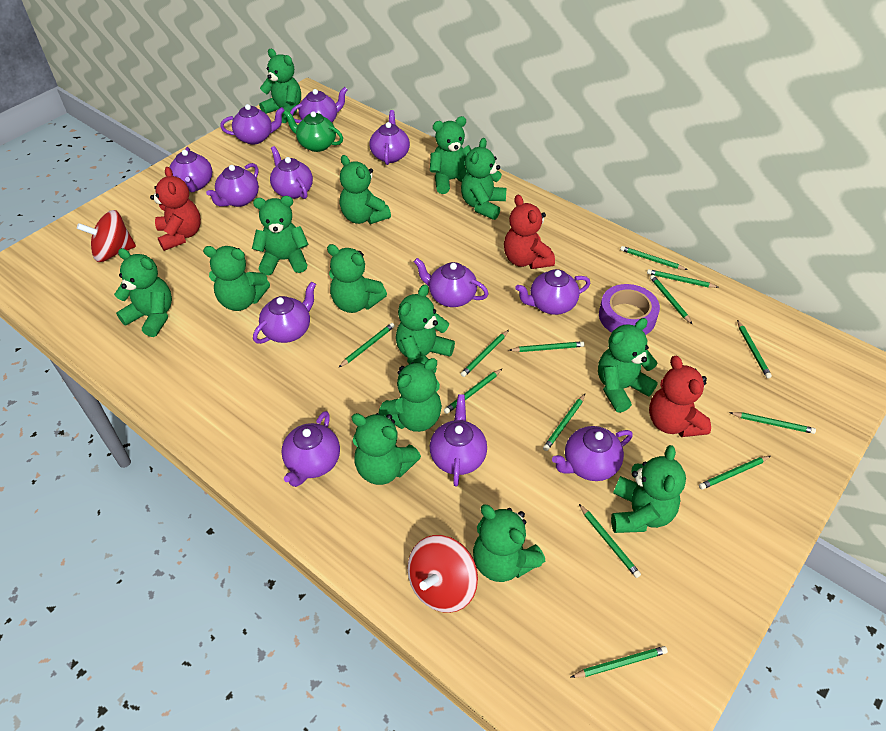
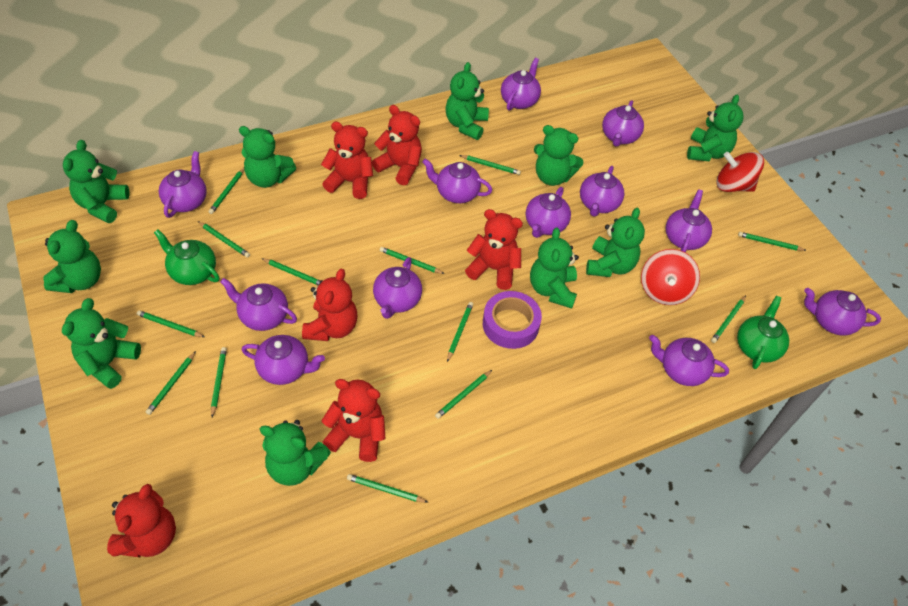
green teapot: 1 -> 2
green teddy bear: 14 -> 10
red teddy bear: 3 -> 6

